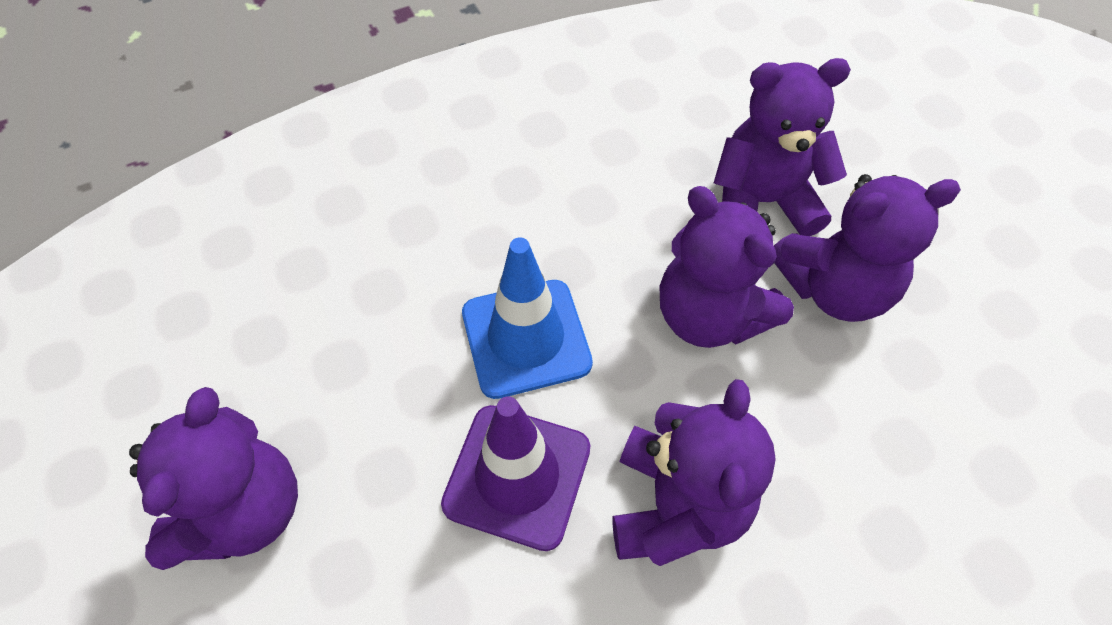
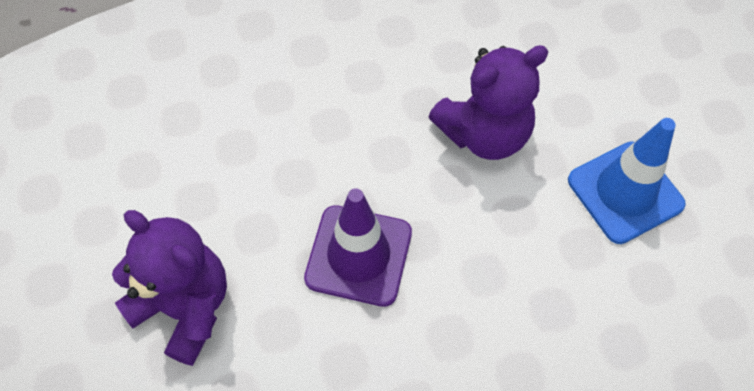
purple teddy bear: 5 -> 2

